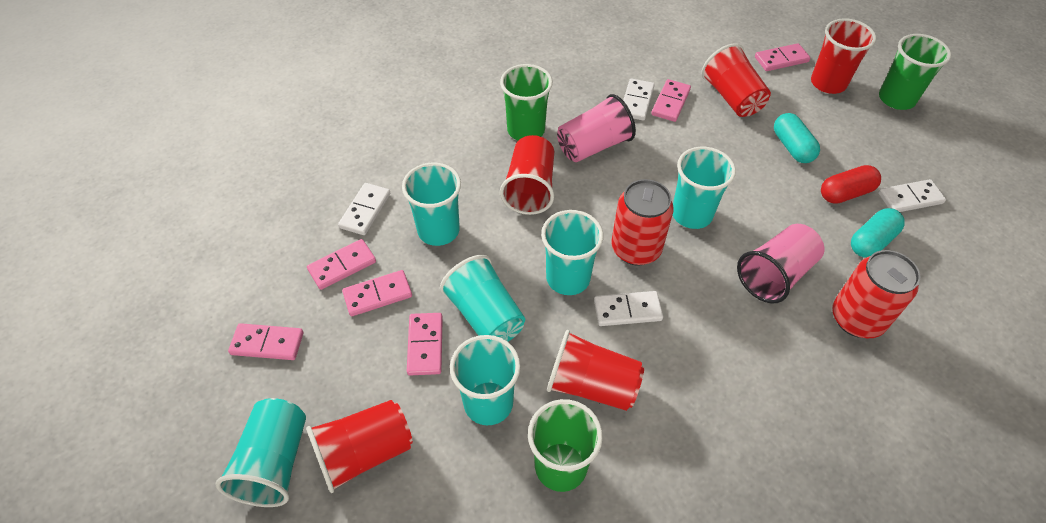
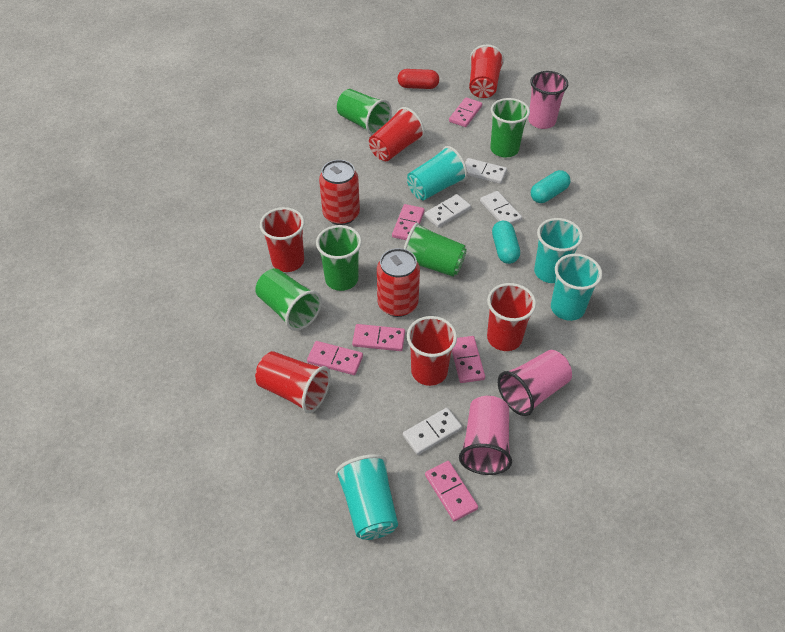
green cup: 3 -> 5
pink cup: 2 -> 3
red cup: 5 -> 6
turquoise cup: 6 -> 4

